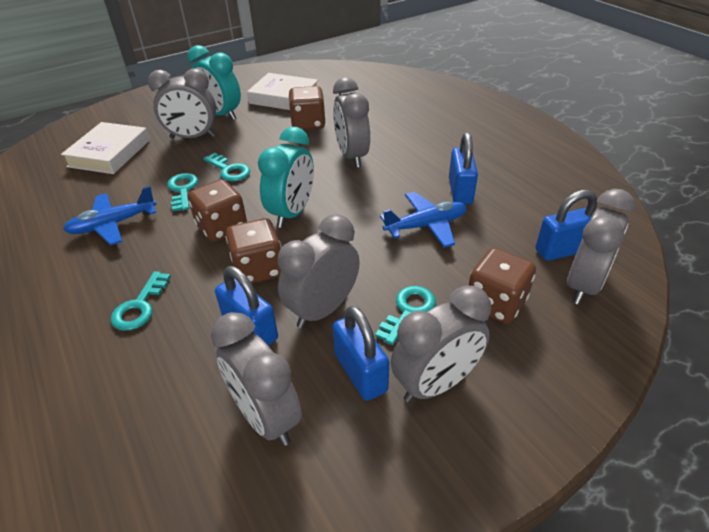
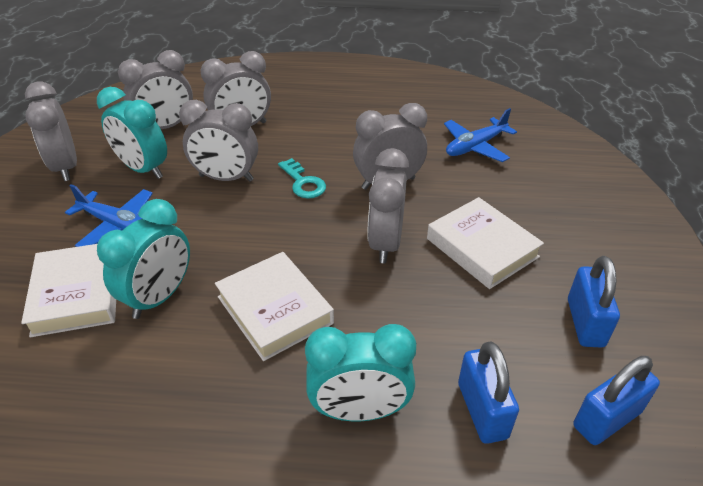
blue padlock: 4 -> 3
brown dice: 4 -> 0
turquoise clock: 2 -> 3
turquoise key: 4 -> 1
white book: 2 -> 3

